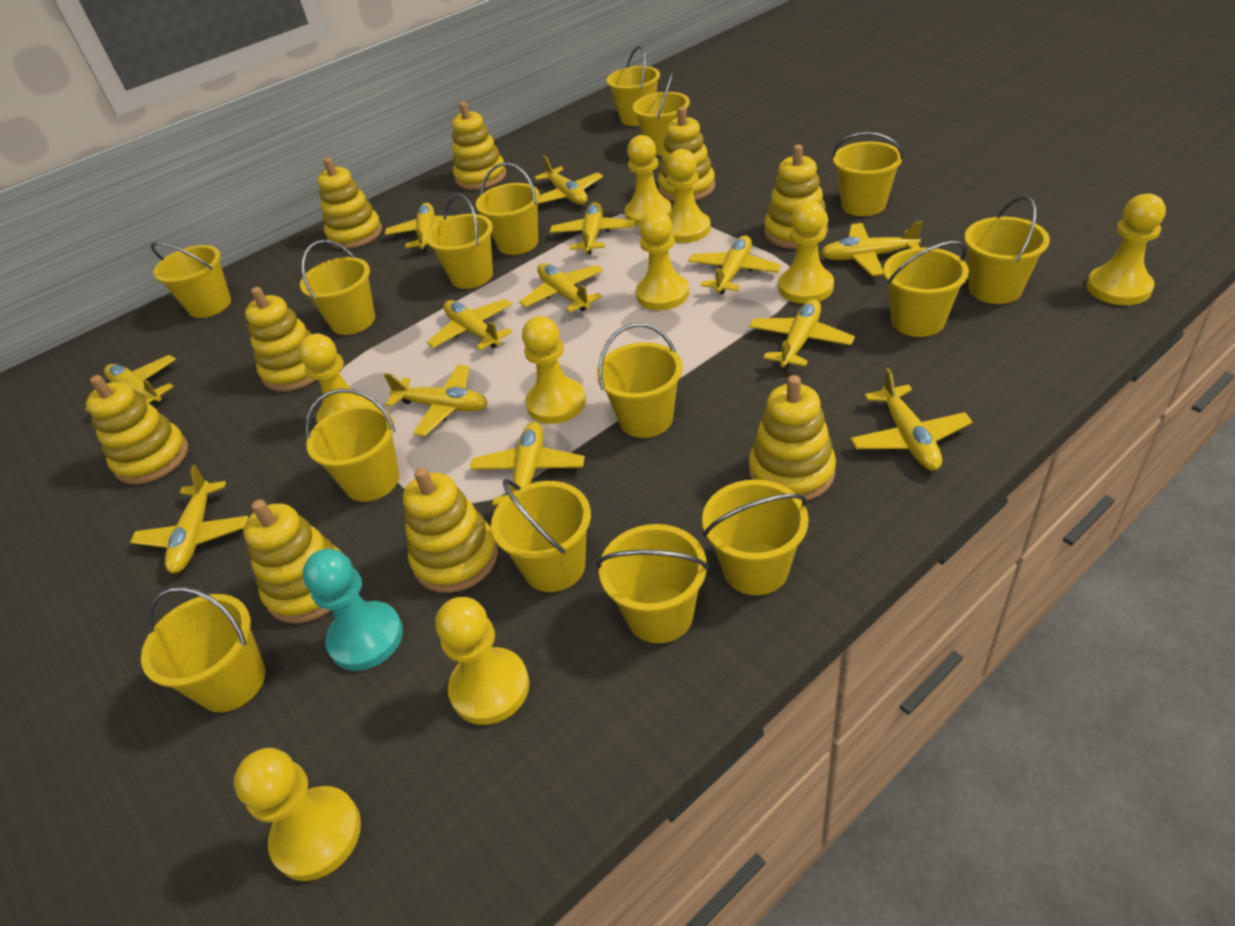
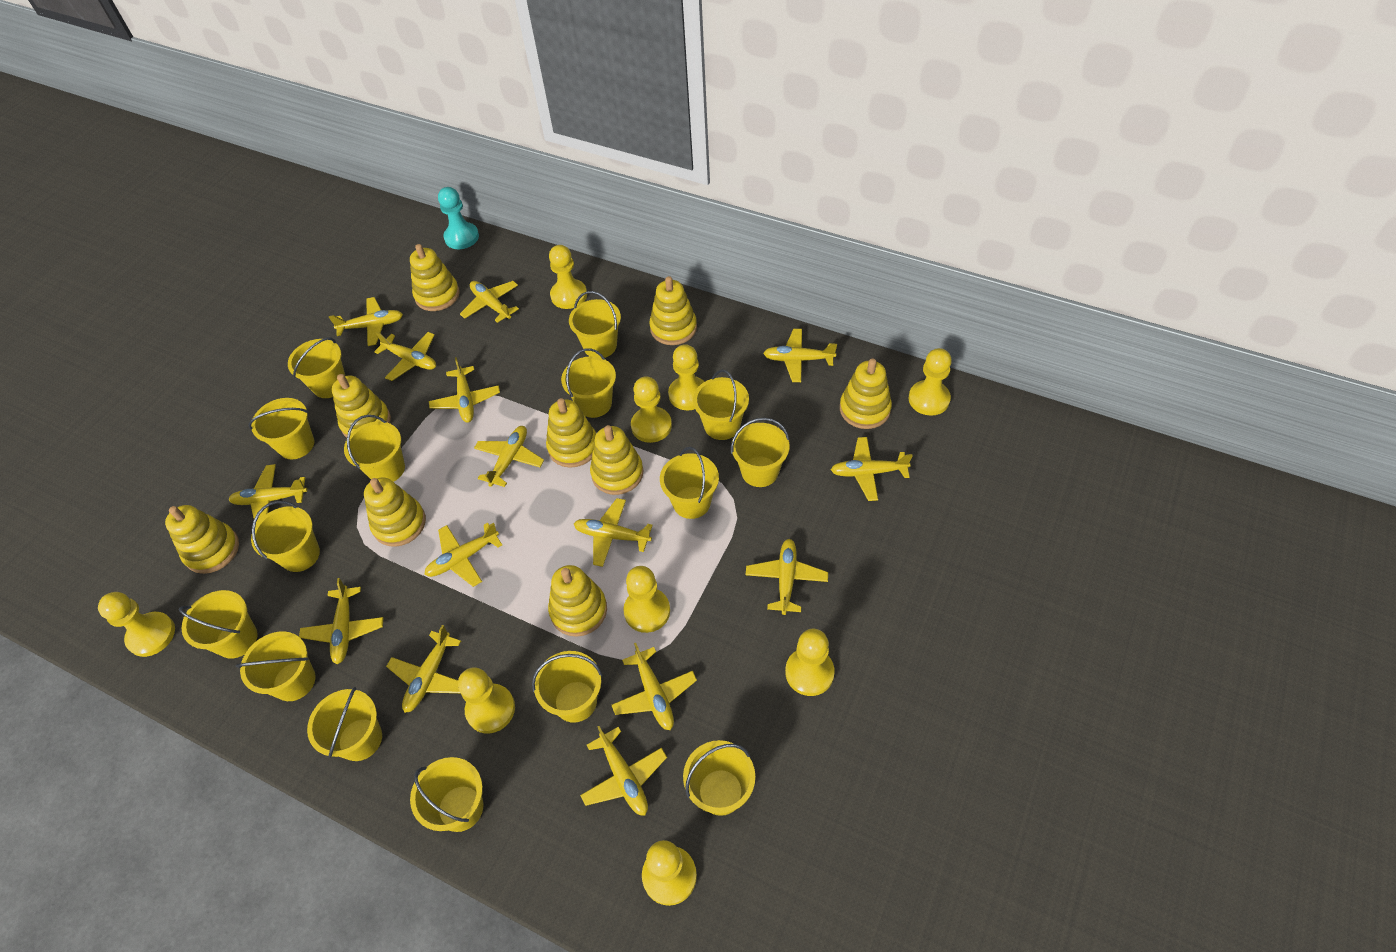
yellow plane: 13 -> 15

